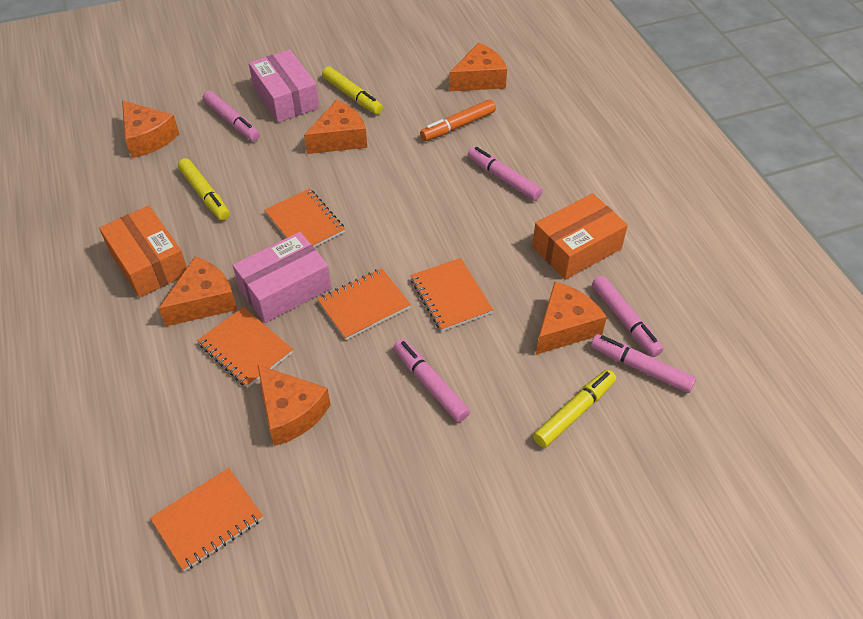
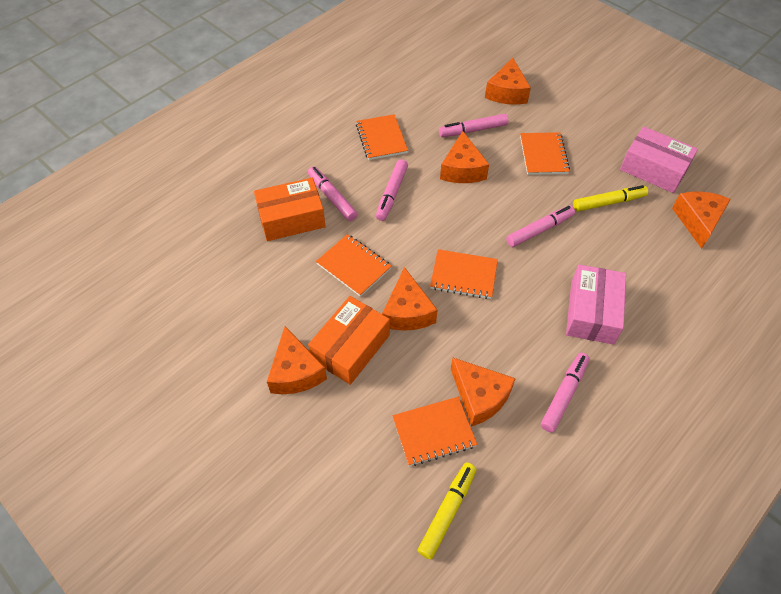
orange marker: 1 -> 0
yellow marker: 3 -> 2

